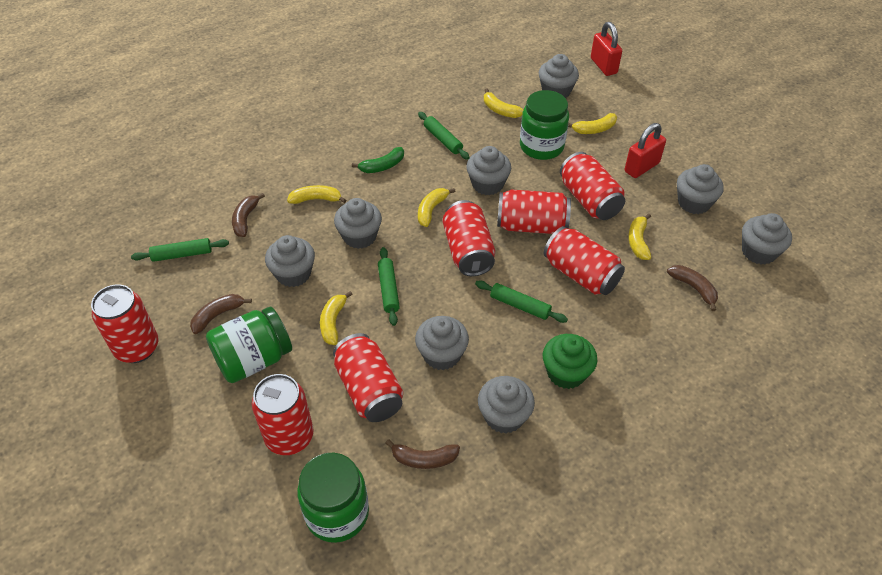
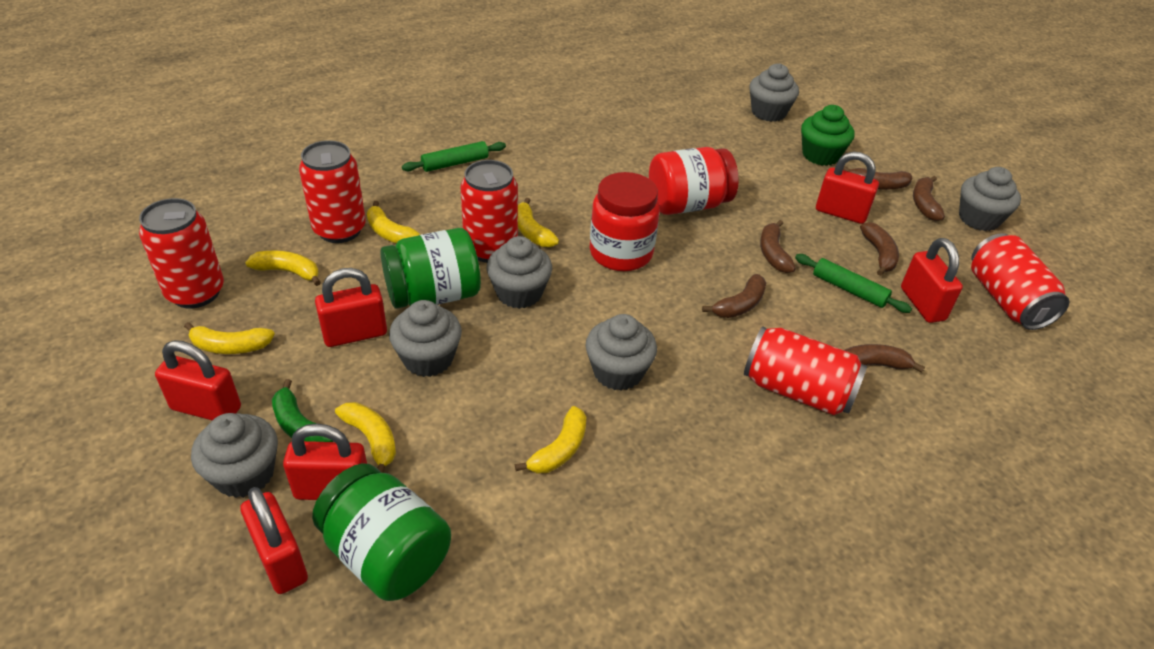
brown banana: 4 -> 6
green jar: 3 -> 2
green rolling pin: 4 -> 2
grey cupcake: 8 -> 6
red can: 7 -> 5
red jar: 0 -> 2
red padlock: 2 -> 6

